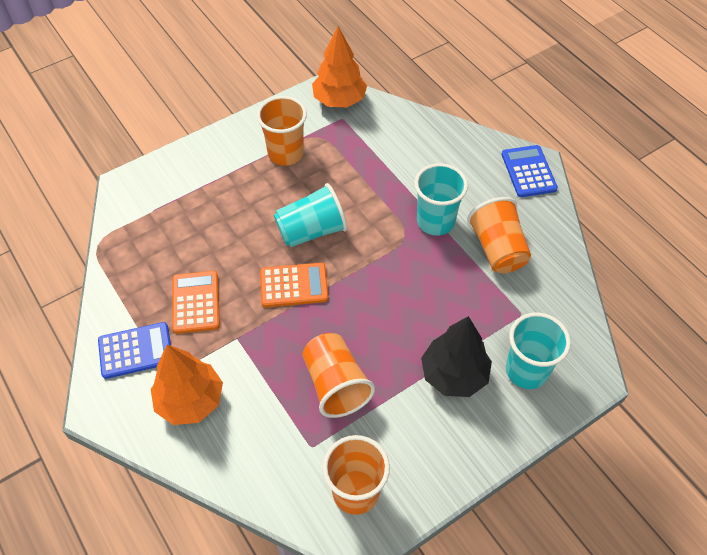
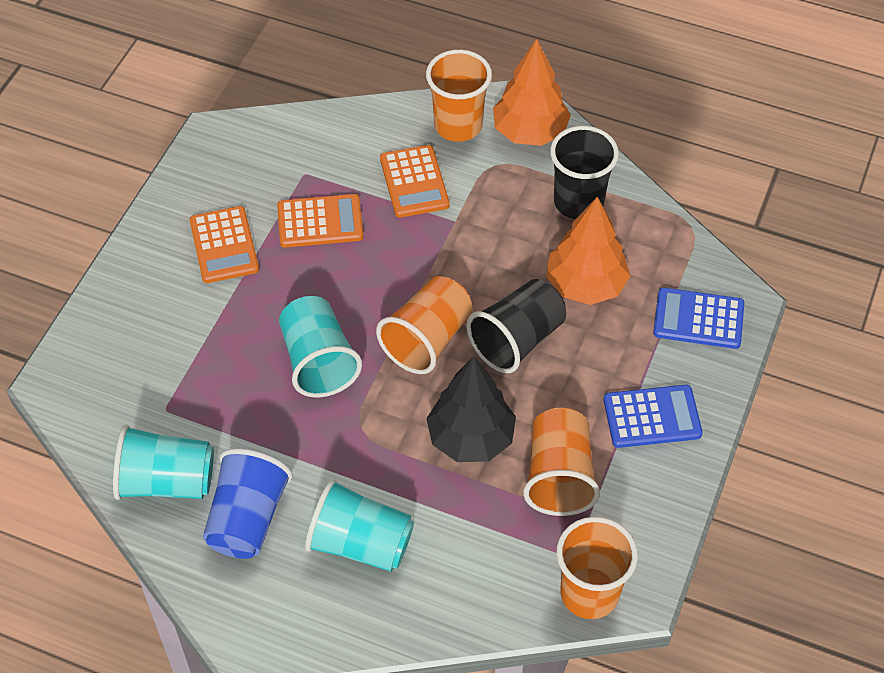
black cup: 0 -> 2
blue cup: 0 -> 1
orange calculator: 2 -> 3

